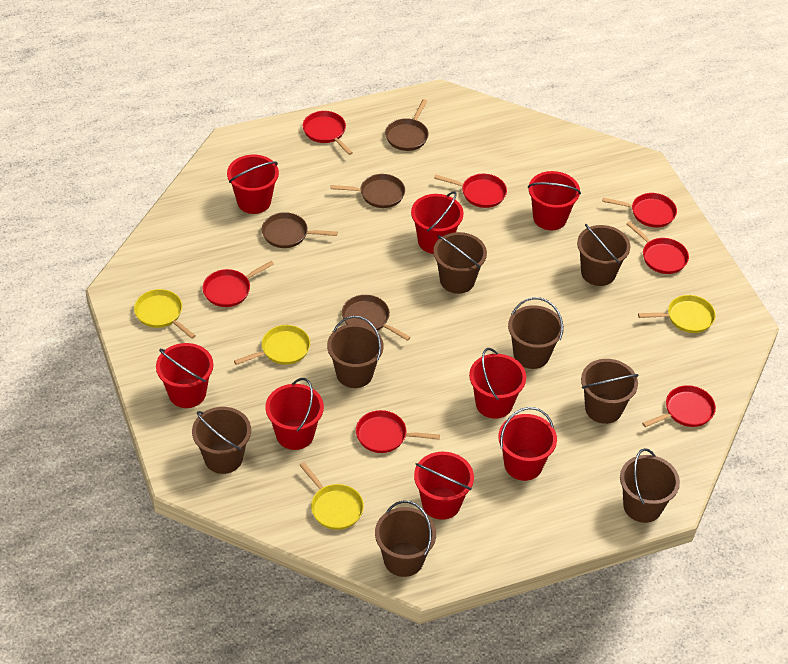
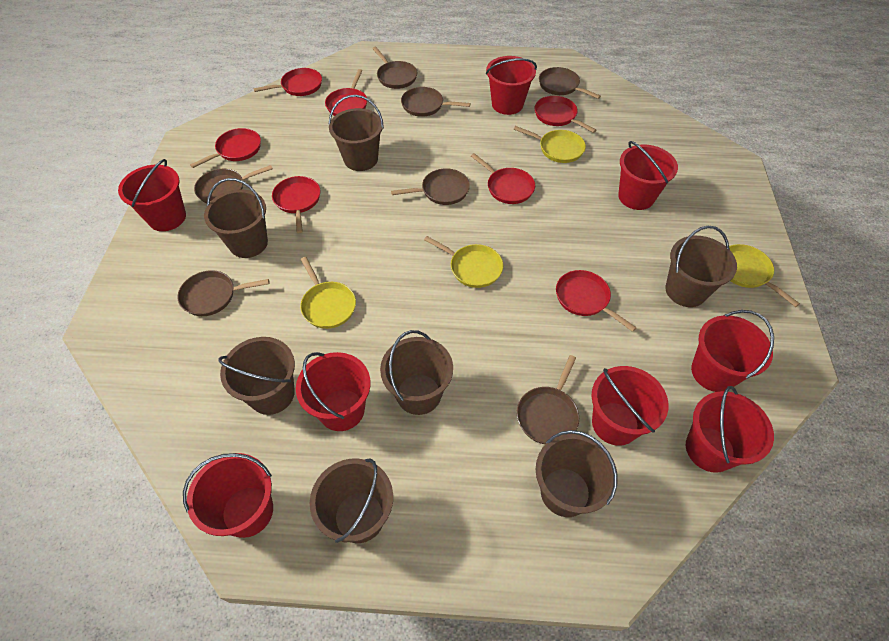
brown bucket: 8 -> 7
brown pan: 4 -> 7

